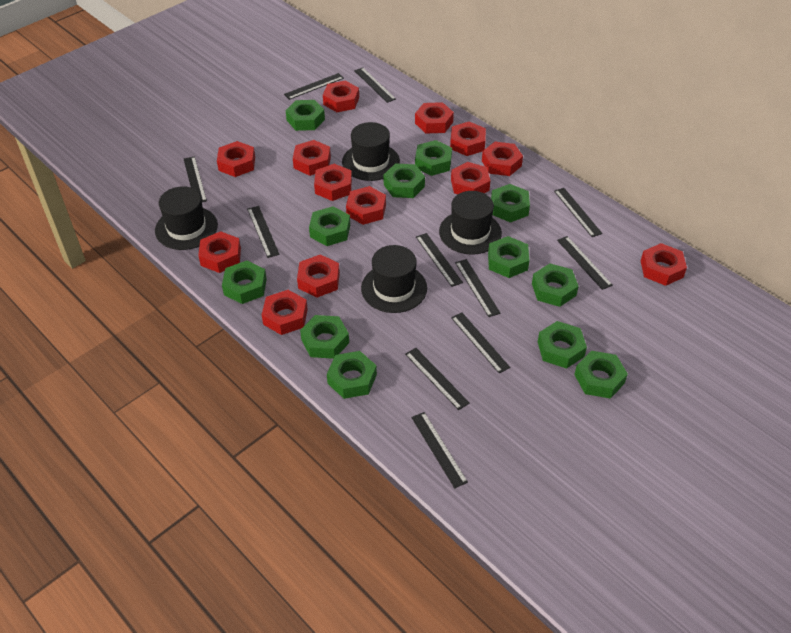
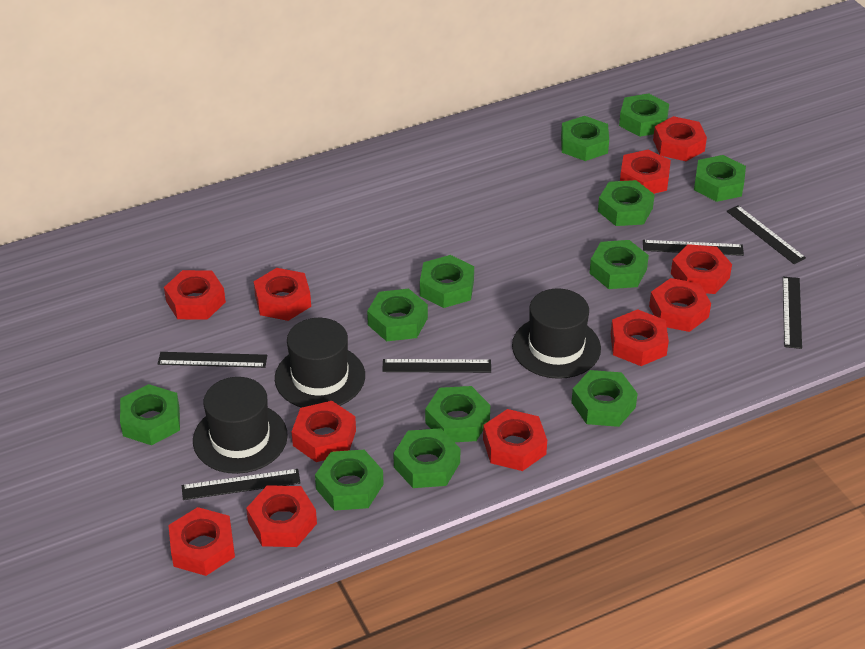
black hat: 4 -> 3
black ruler: 11 -> 6
red nut: 13 -> 11

